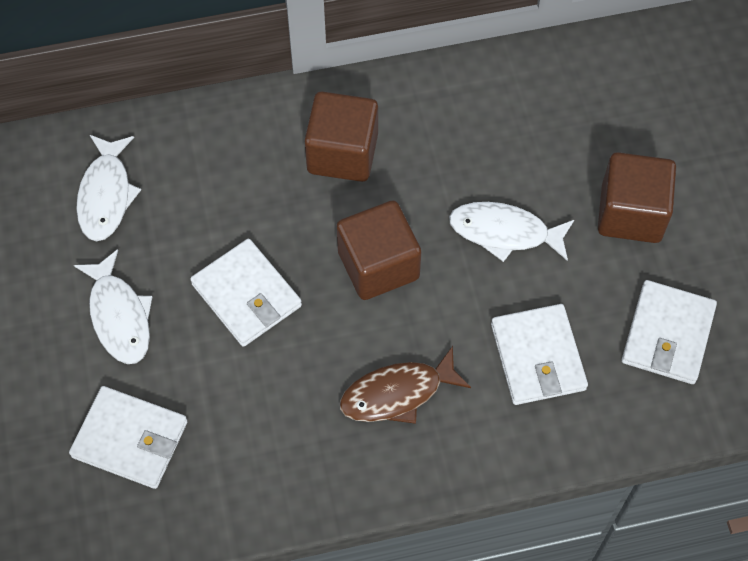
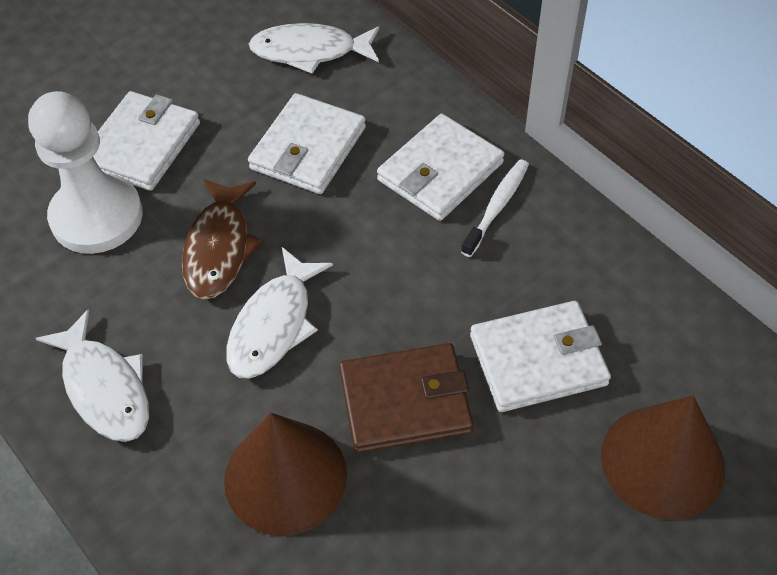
brown cone: 0 -> 2
brown cube: 3 -> 0
brown wallet: 0 -> 1
white pawn: 0 -> 1
white toothbrush: 0 -> 1

